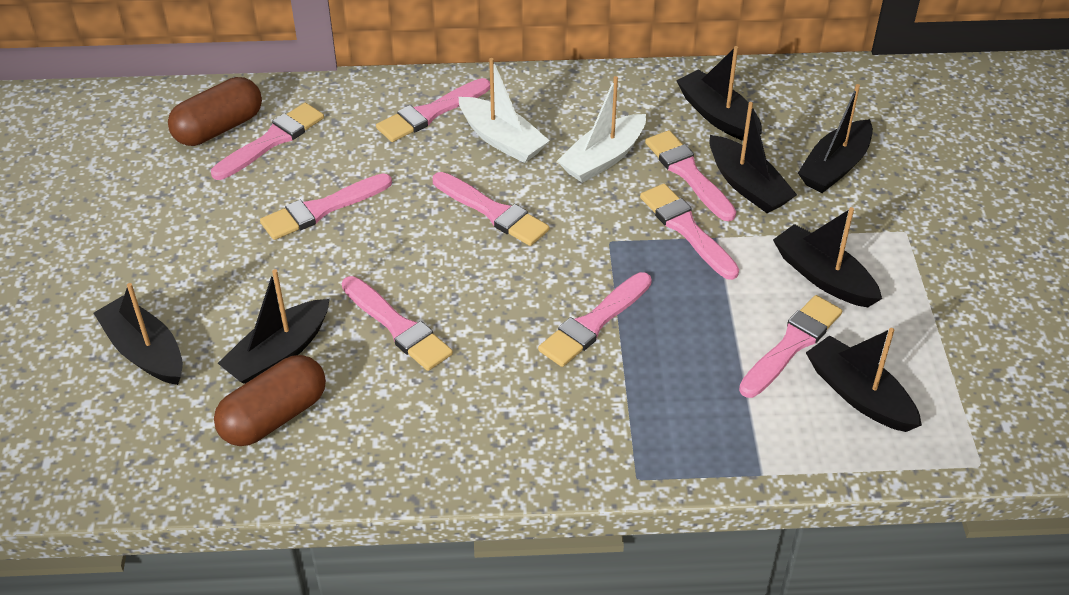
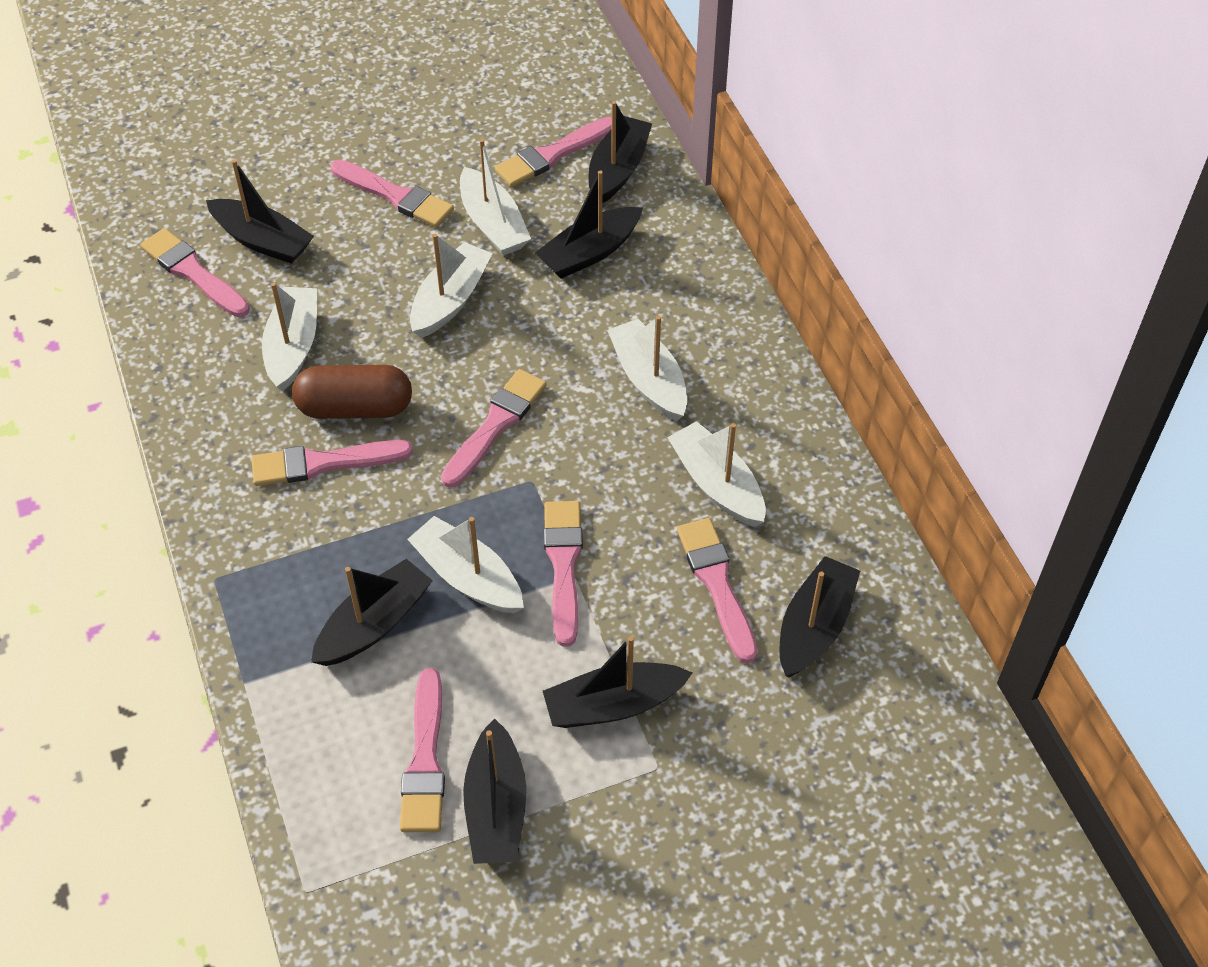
brown capsule: 2 -> 1
pink brush: 9 -> 8
white boat: 2 -> 6

